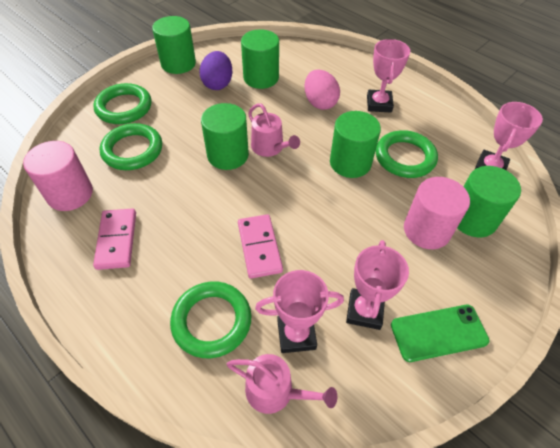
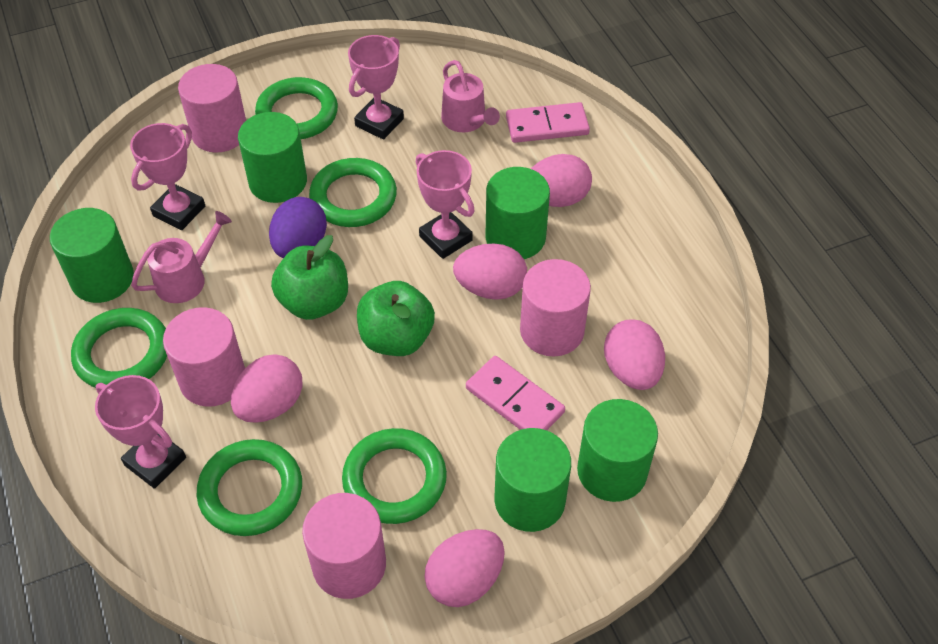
green apple: 0 -> 2
green phone: 1 -> 0
green ring: 4 -> 5
pink cylinder: 2 -> 4
pink egg: 1 -> 5

